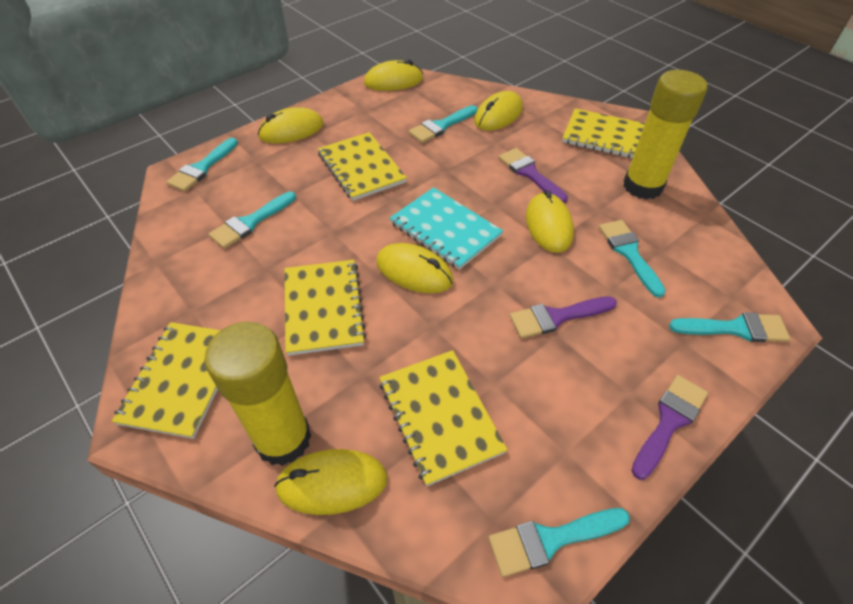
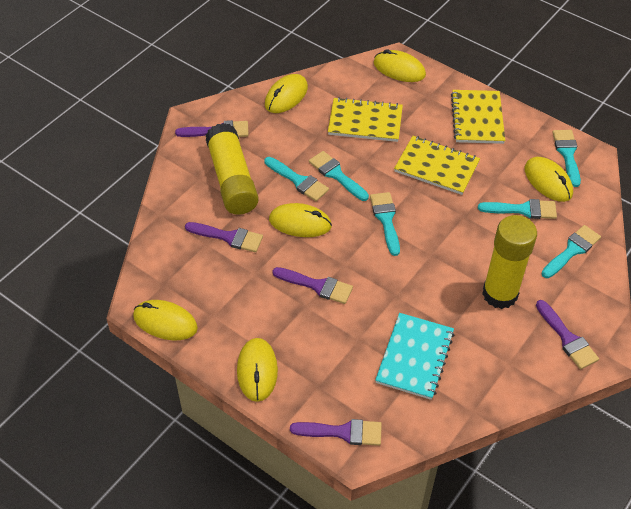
purple brush: 3 -> 5
yellow notebook: 5 -> 3

